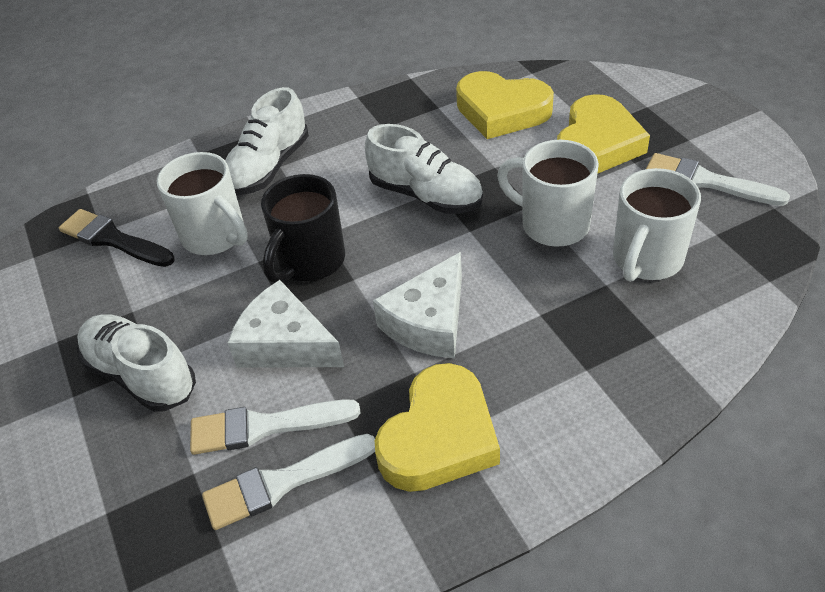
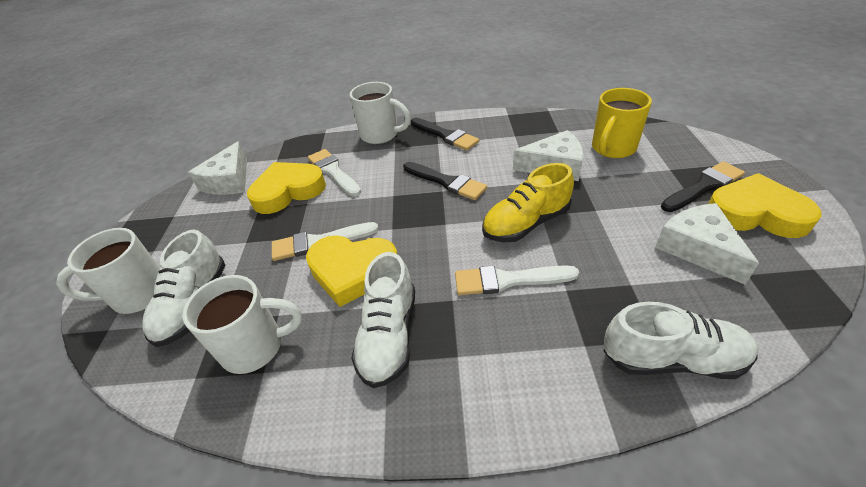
black brush: 1 -> 3
black mug: 1 -> 0
white cheese: 2 -> 3
yellow mug: 0 -> 1
yellow shoe: 0 -> 1

